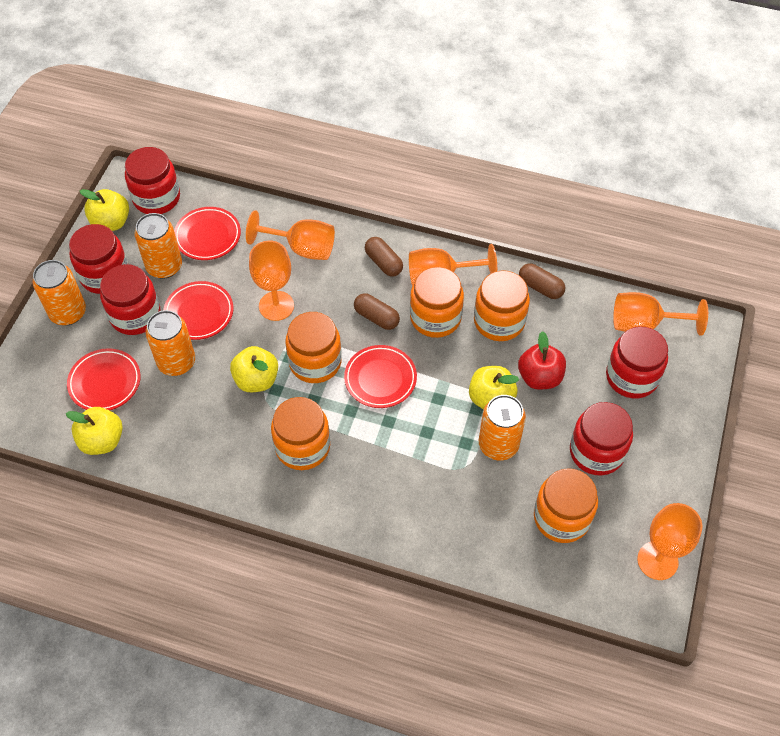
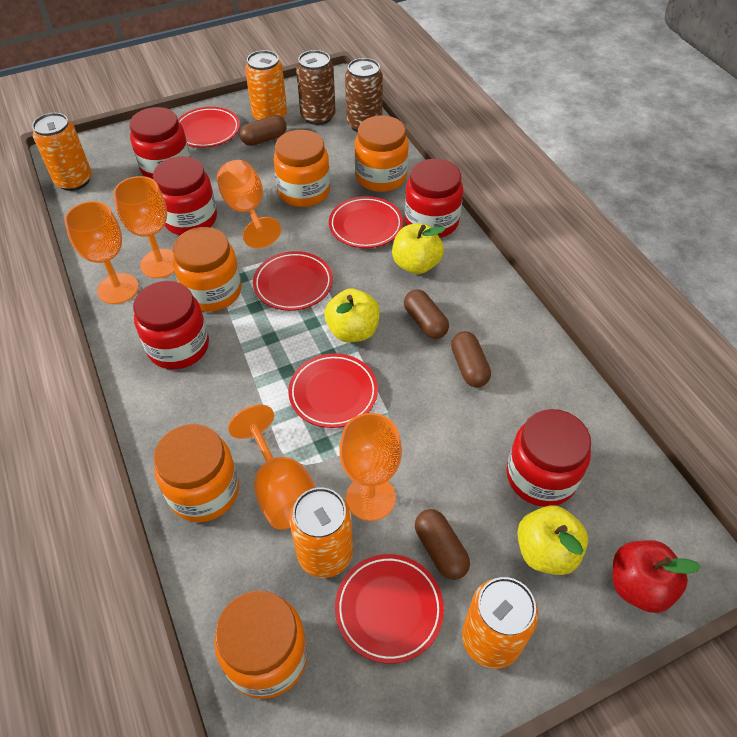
brown can: 0 -> 2
brown capsule: 3 -> 4
red plate: 4 -> 5
yellow apple: 4 -> 3

